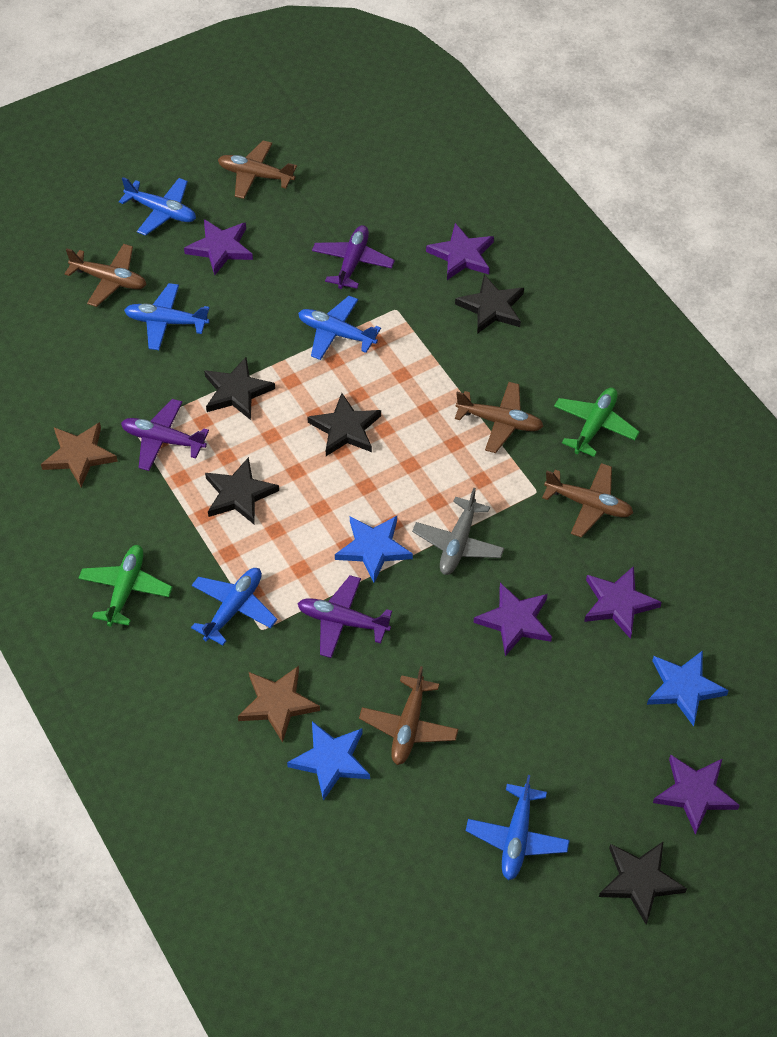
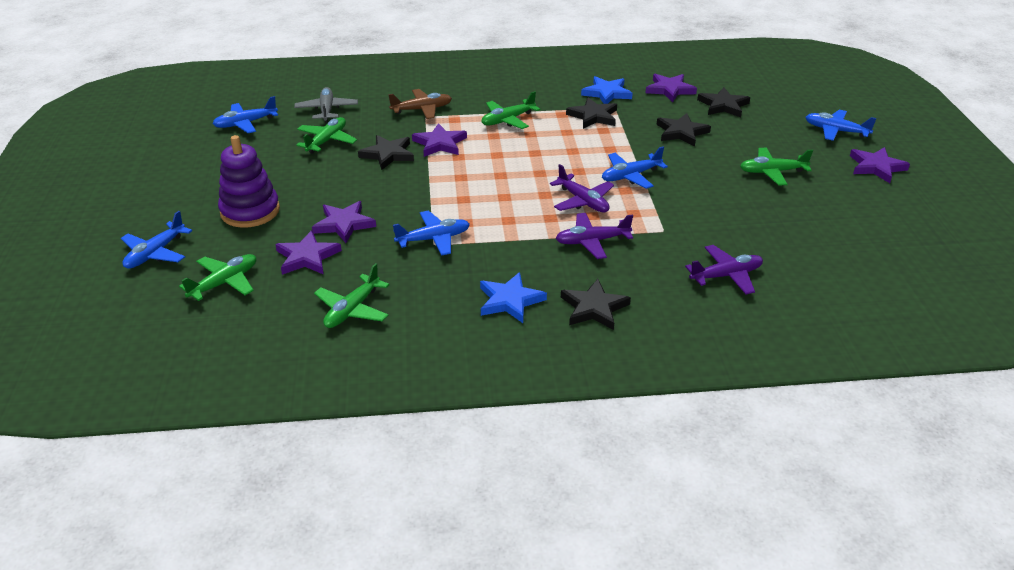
blue star: 3 -> 2
brown plane: 5 -> 1
brown star: 2 -> 0
green plane: 2 -> 5
purple stacking toy: 0 -> 1

